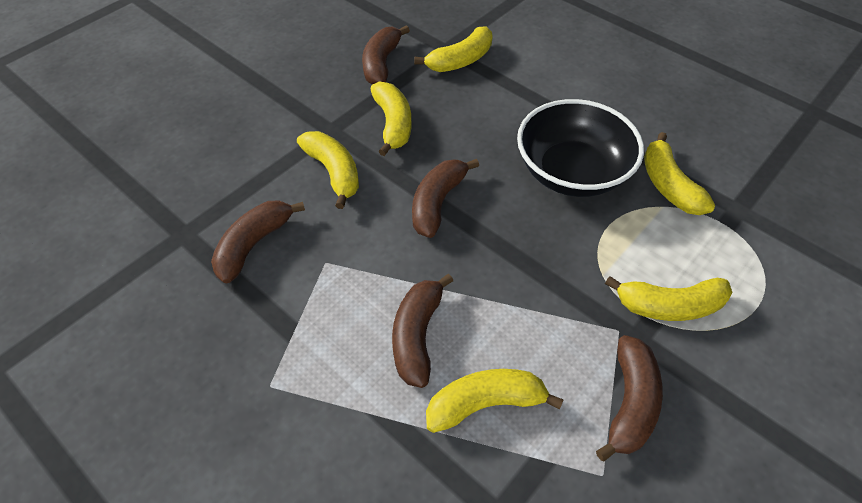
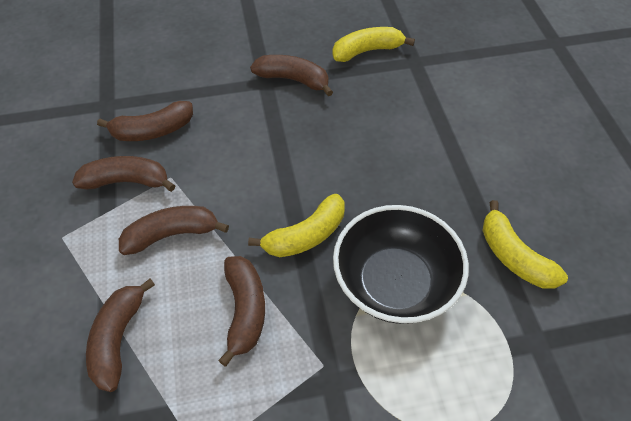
brown banana: 5 -> 6
yellow banana: 6 -> 3

